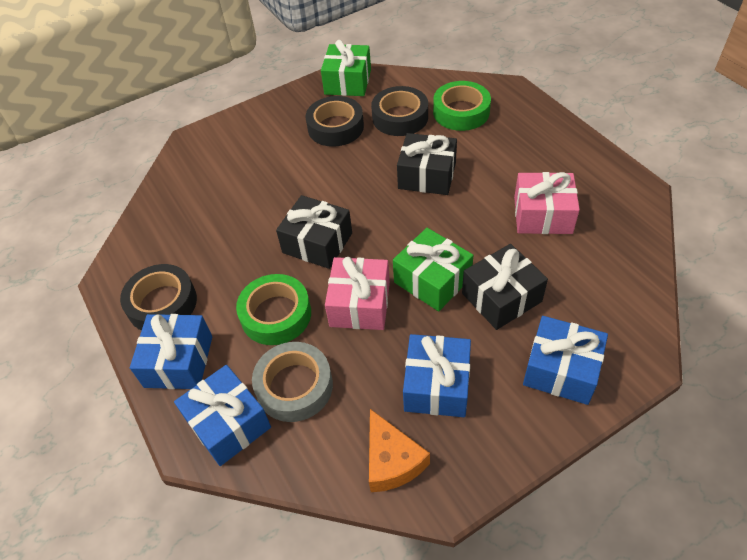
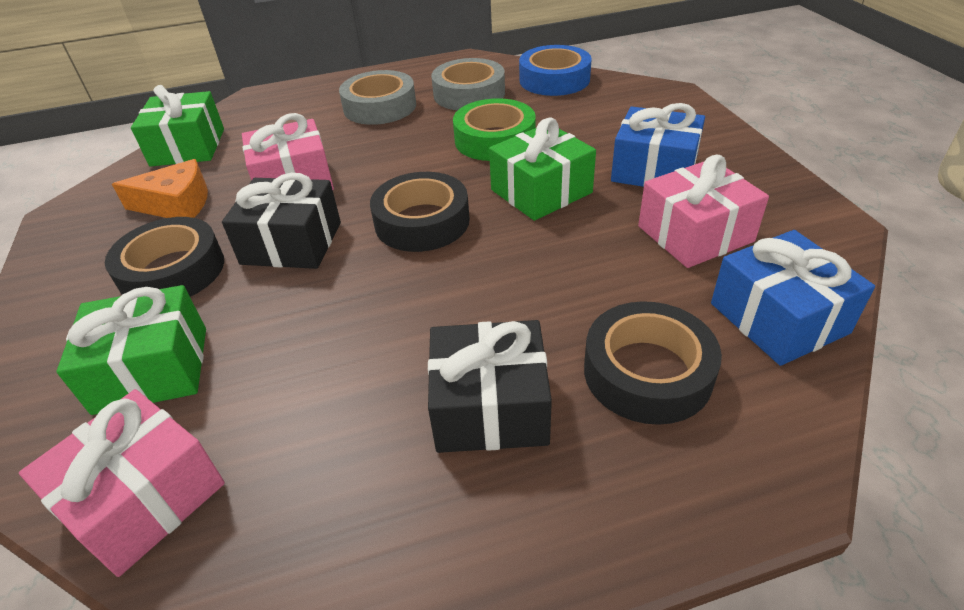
black gift: 3 -> 2
blue gift: 4 -> 2
blue tape: 0 -> 1
green gift: 2 -> 3
green tape: 2 -> 1
grey tape: 1 -> 2
pink gift: 2 -> 3

